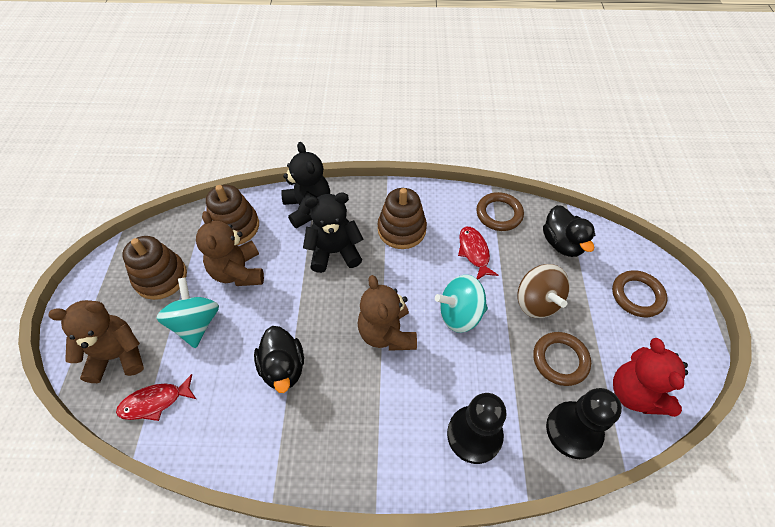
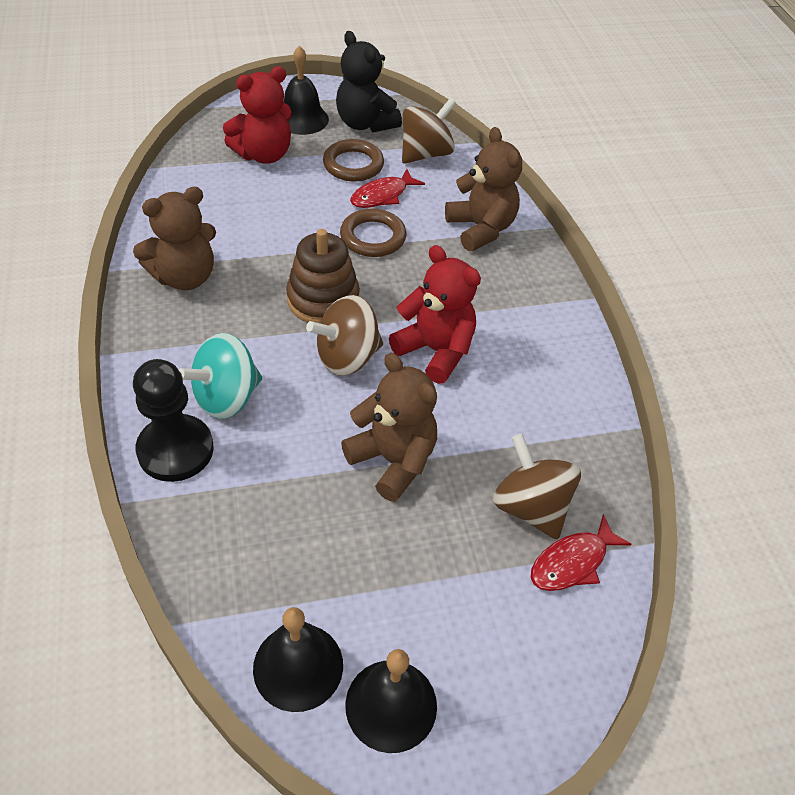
black bell: 0 -> 3
black duck: 2 -> 0
black pawn: 2 -> 1
black teddy bear: 2 -> 1
brown ring: 3 -> 2
brown spinning top: 1 -> 3
brown stacking toy: 3 -> 1
red teddy bear: 1 -> 2
turquoise spinning top: 2 -> 1

